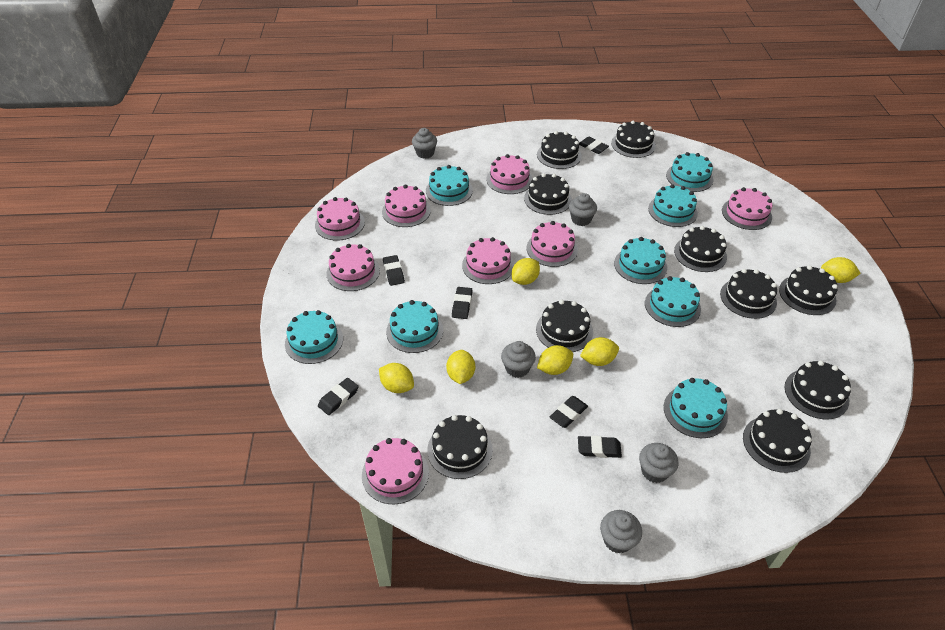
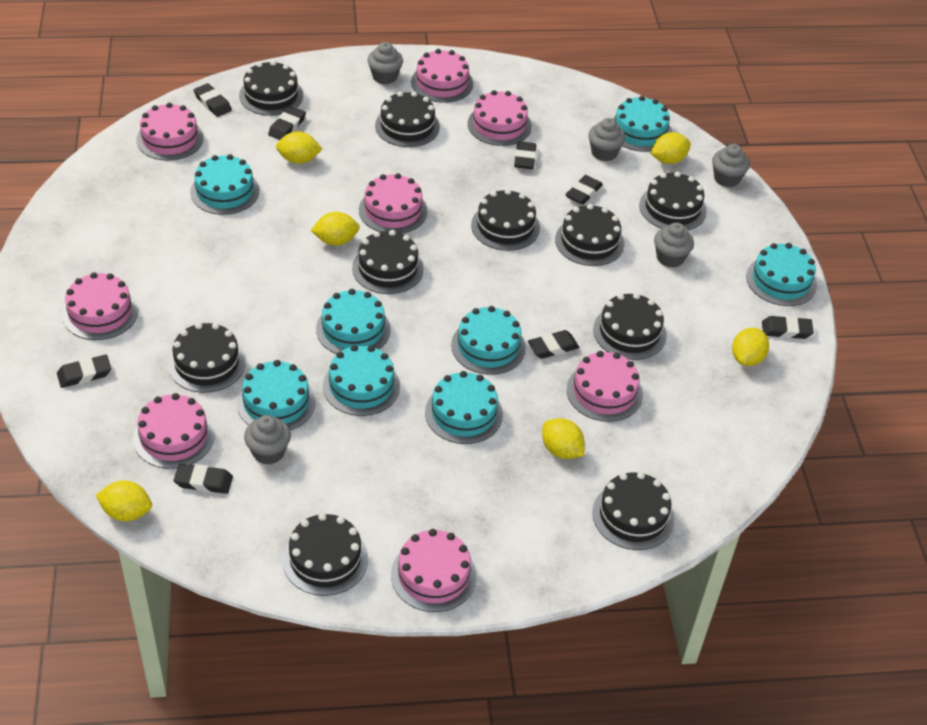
black eraser: 6 -> 8

